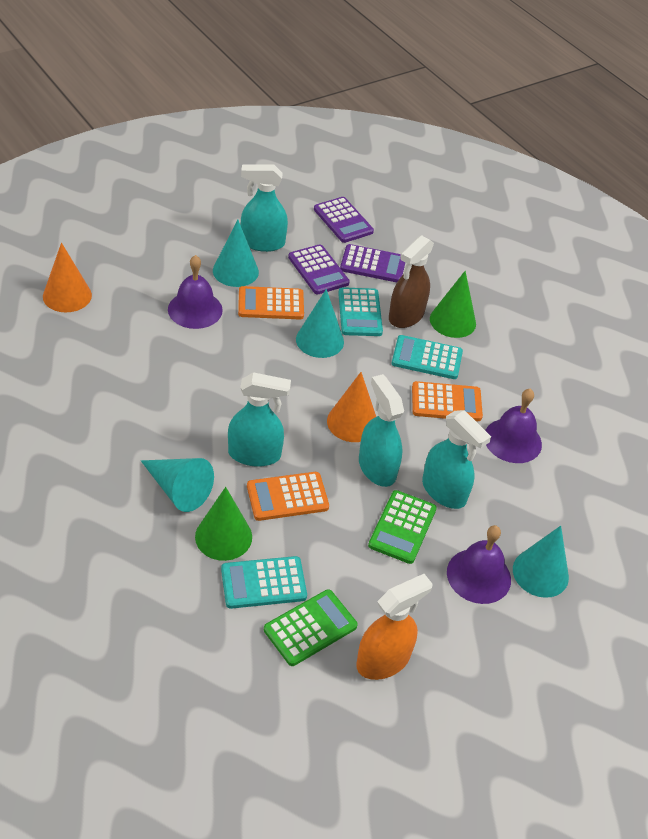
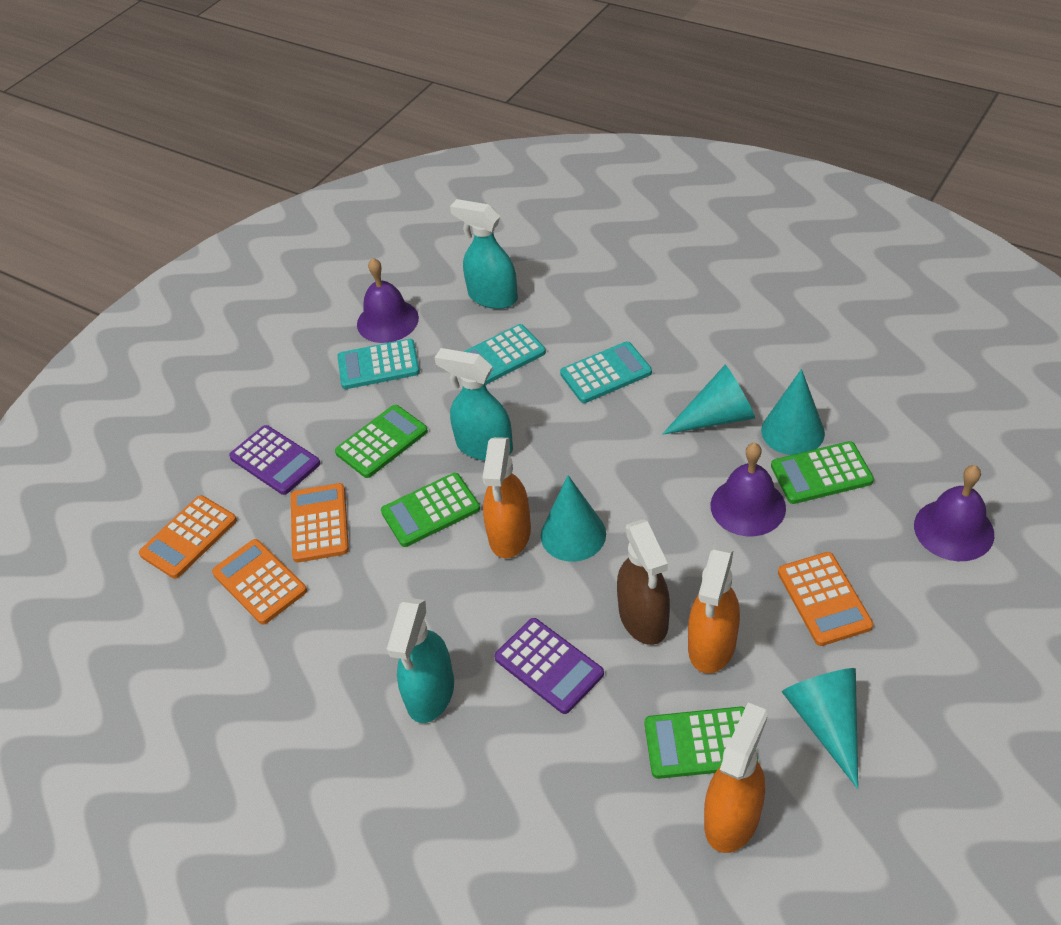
green calculator: 2 -> 4
green cone: 2 -> 0
orange calculator: 3 -> 4
orange cone: 2 -> 0
orange spray bottle: 1 -> 3
purple calculator: 3 -> 2
turquoise spray bottle: 4 -> 3

